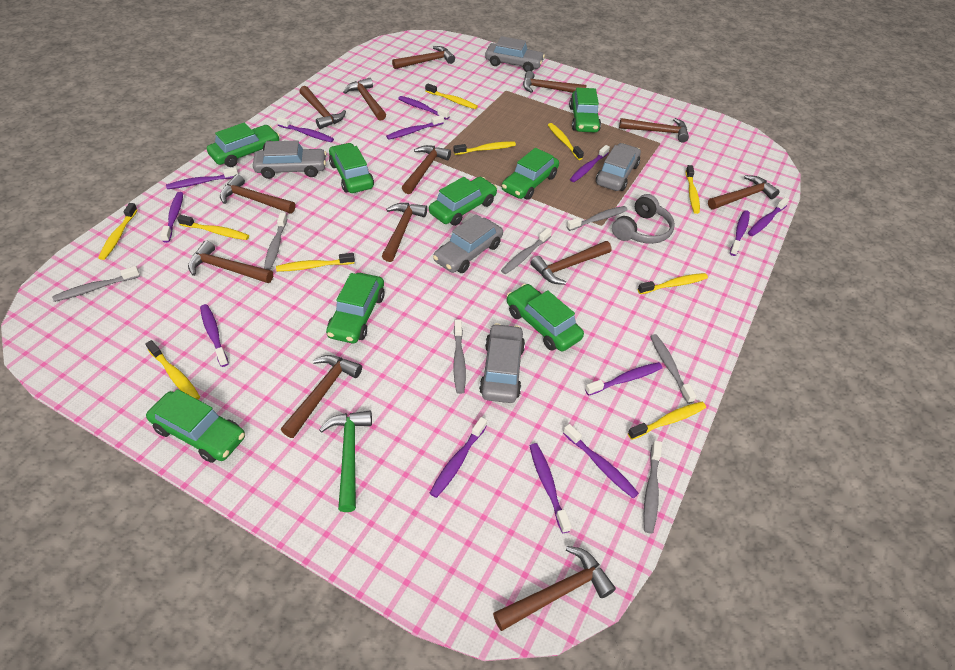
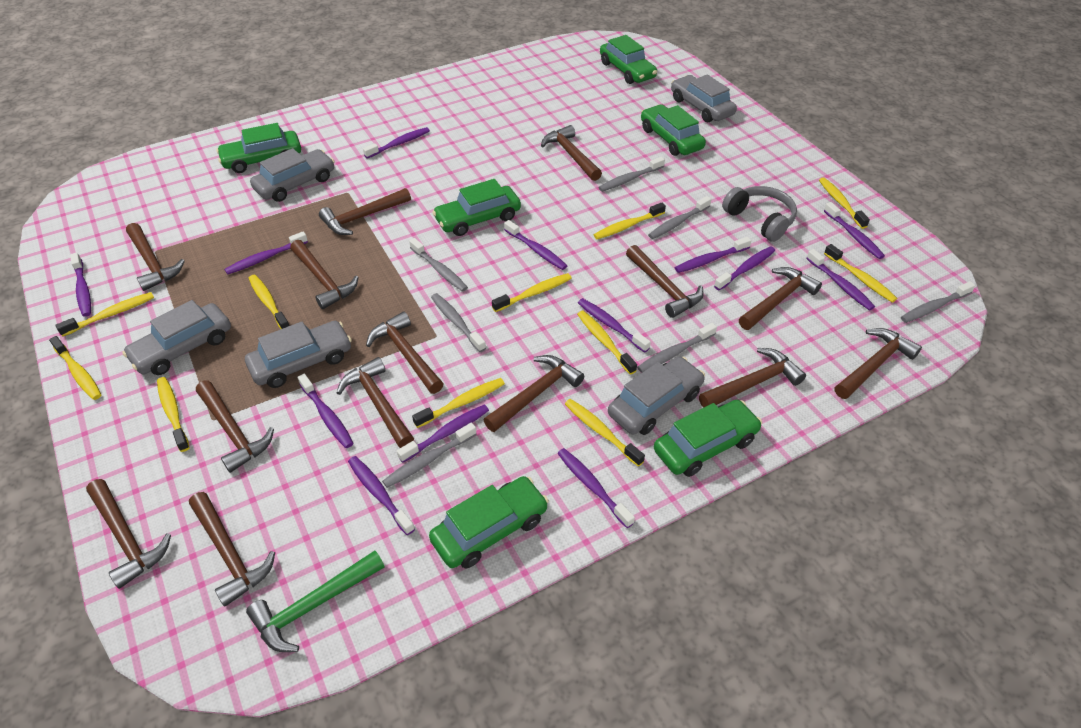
brown hammer: 13 -> 14
green car: 8 -> 6
yellow toothbrush: 10 -> 11

